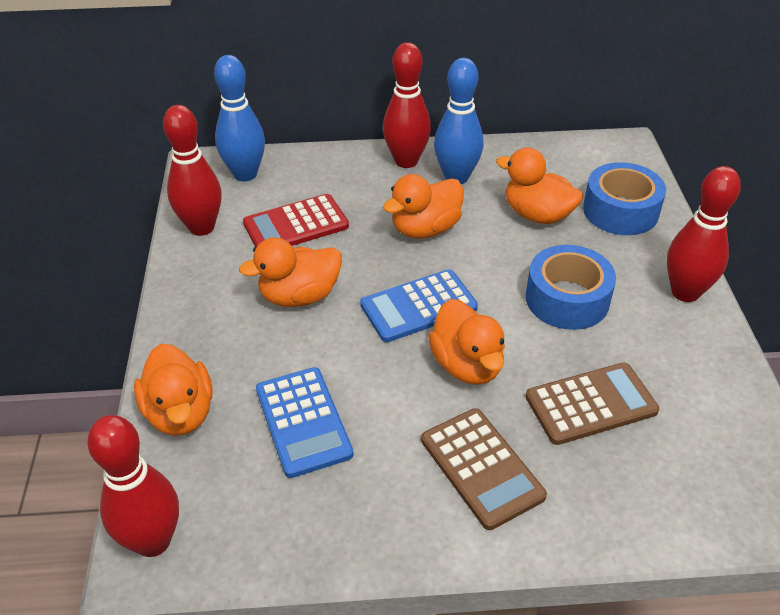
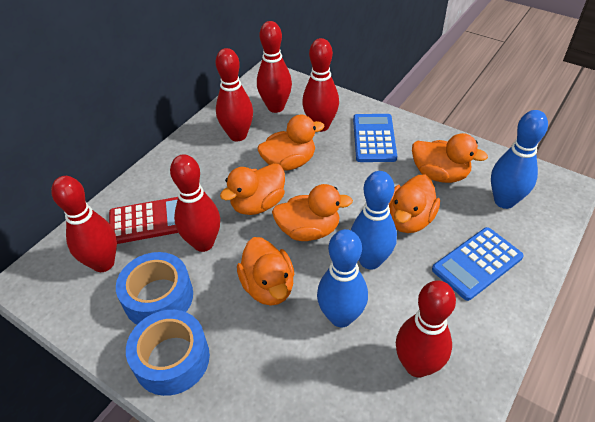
blue bowling pin: 2 -> 3
brown calculator: 2 -> 0
orange duck: 5 -> 6
red bowling pin: 4 -> 6

